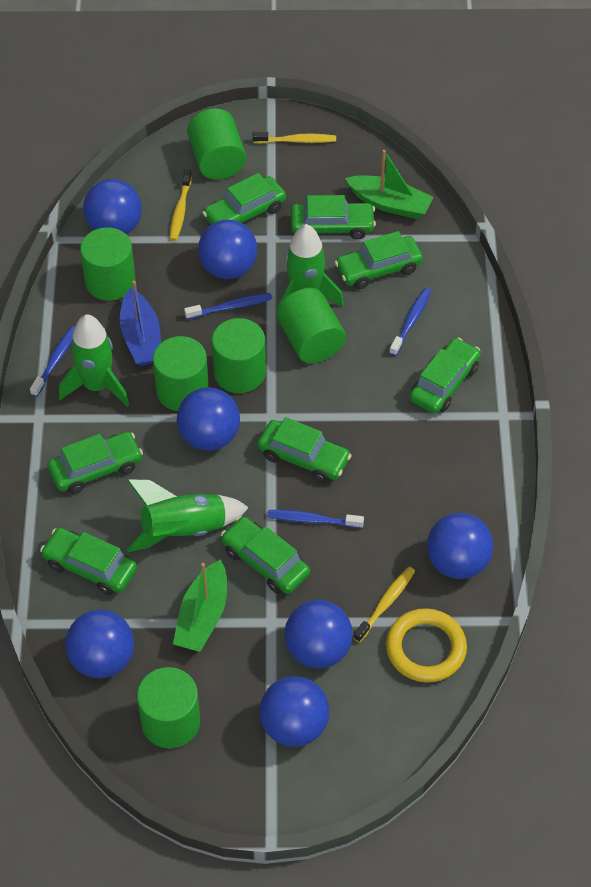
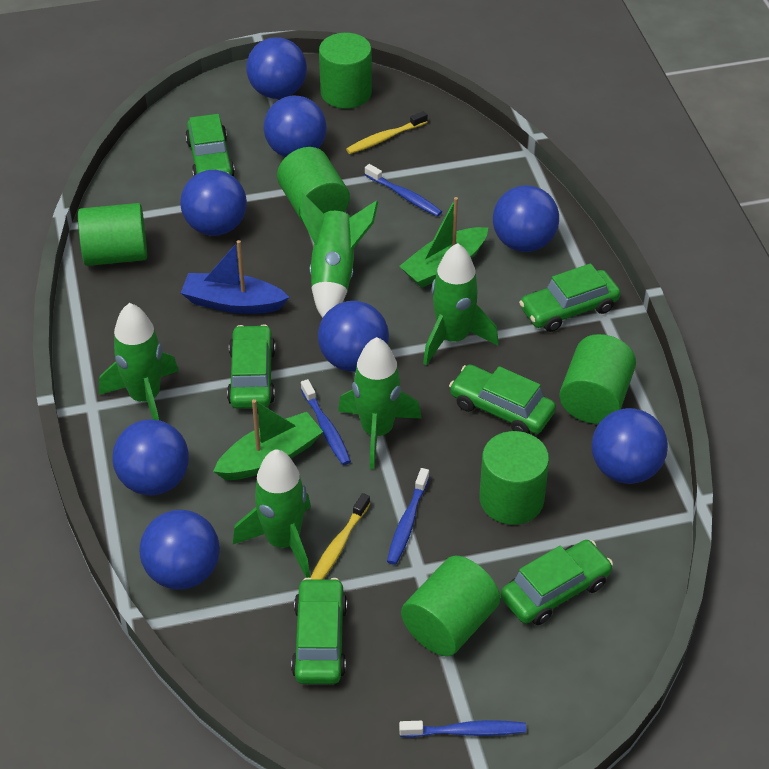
blue ball: 7 -> 8
green car: 8 -> 6
green rocket: 3 -> 5
yellow ring: 1 -> 0
yellow toothbrush: 3 -> 2

